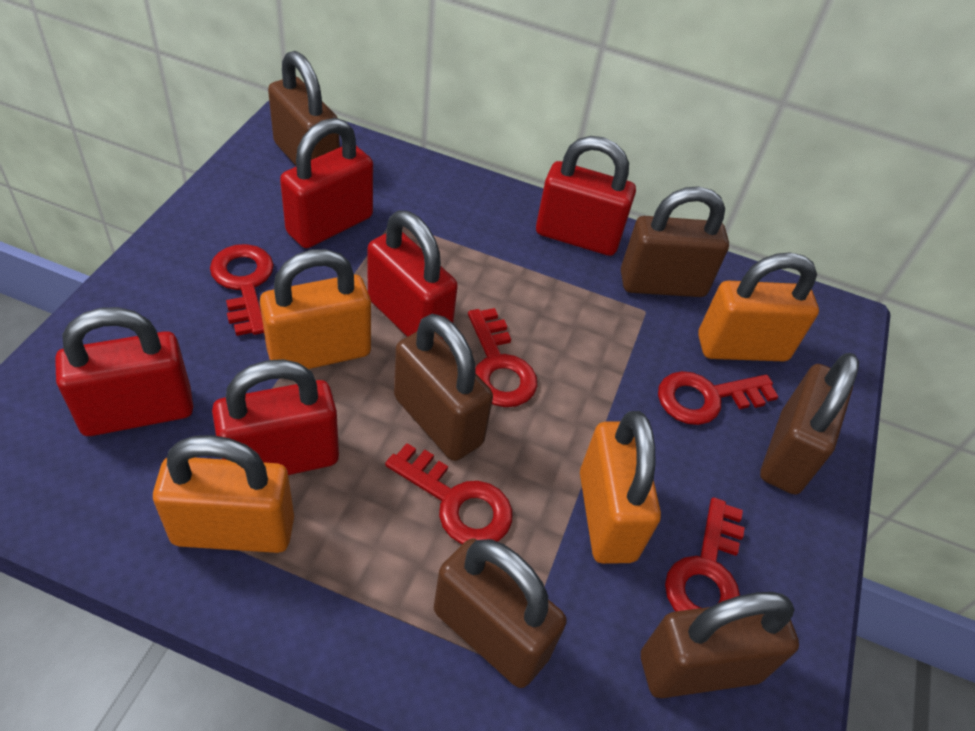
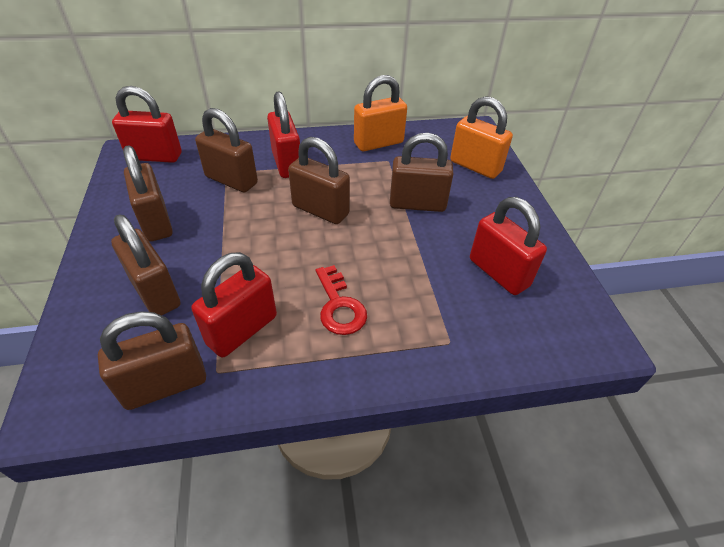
orange padlock: 4 -> 2
red key: 5 -> 1
red padlock: 5 -> 4

